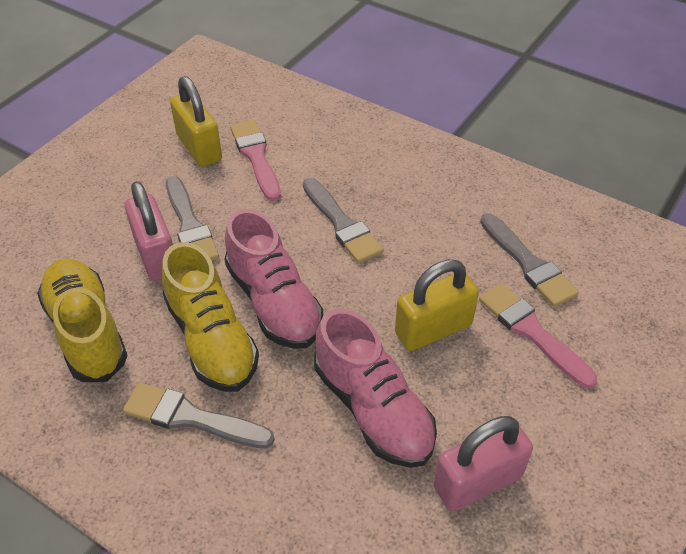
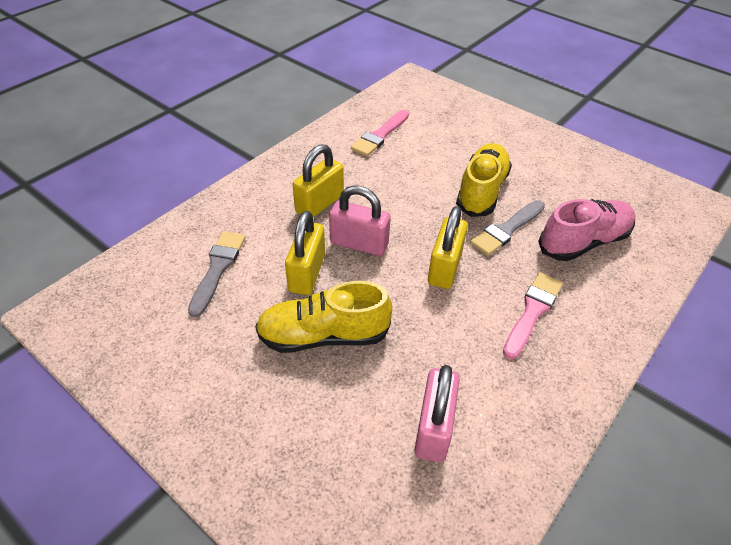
grey brush: 4 -> 2
pink shoe: 2 -> 1
yellow padlock: 2 -> 3

